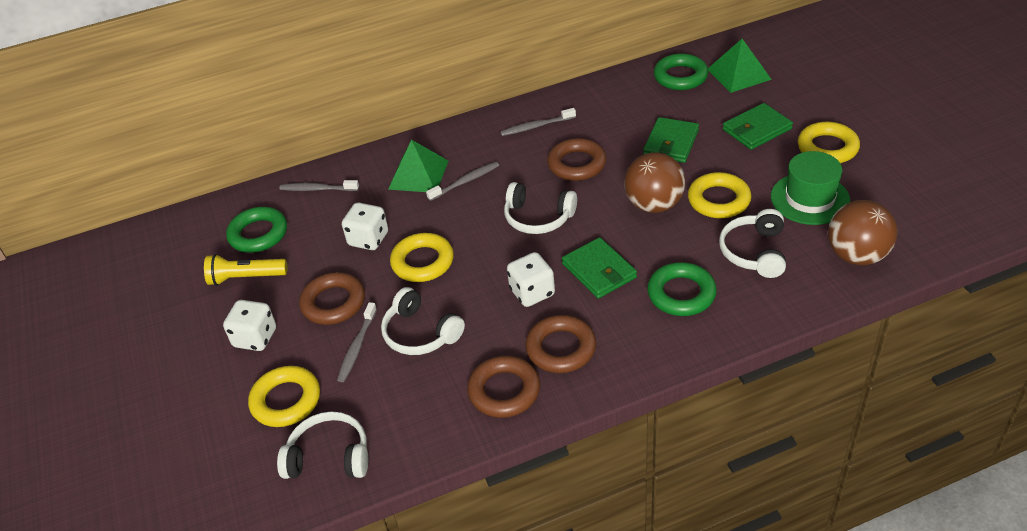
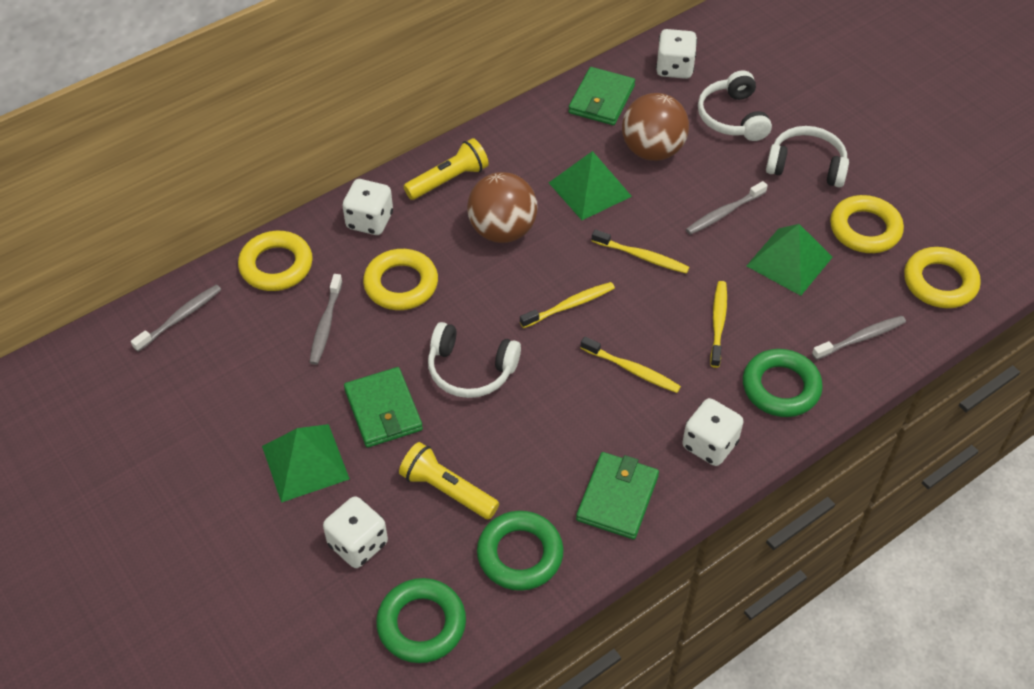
brown ring: 4 -> 0
green hat: 1 -> 0
green pyramid: 2 -> 3
white dice: 3 -> 4
white headphones: 4 -> 3
yellow flashlight: 1 -> 2
yellow toothbrush: 0 -> 4

